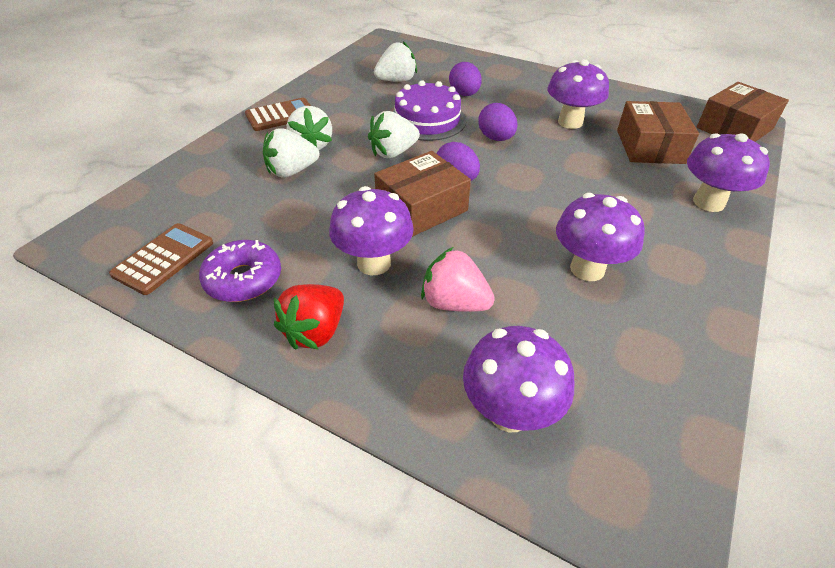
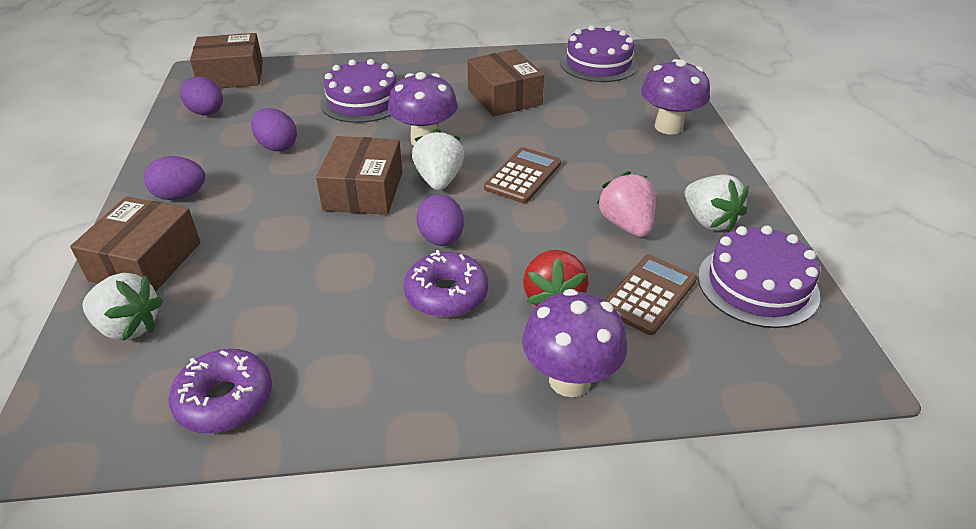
brown box: 3 -> 4
purple cake: 1 -> 3
purple donut: 1 -> 2
purple egg: 3 -> 4
purple mushroom: 5 -> 3
white strawberry: 4 -> 3

